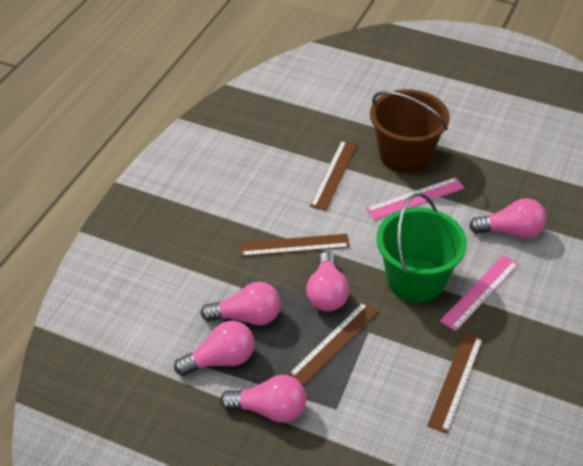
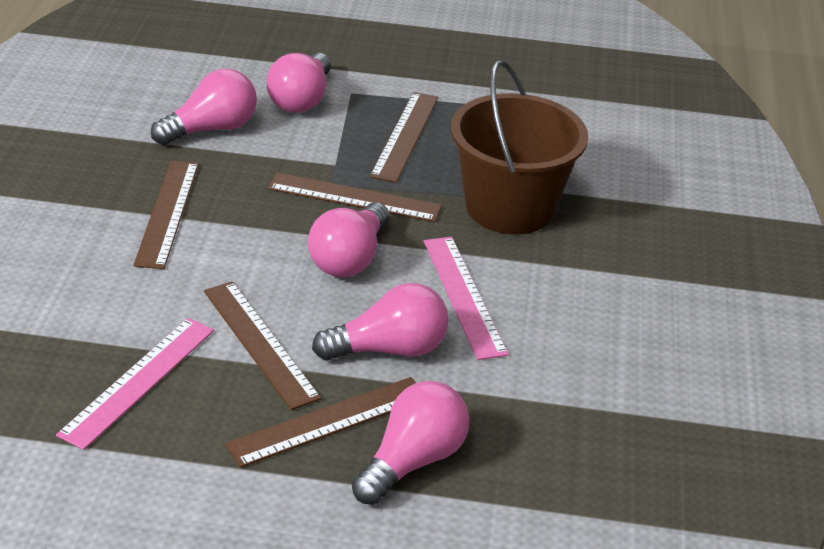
brown ruler: 4 -> 5
green bucket: 1 -> 0

